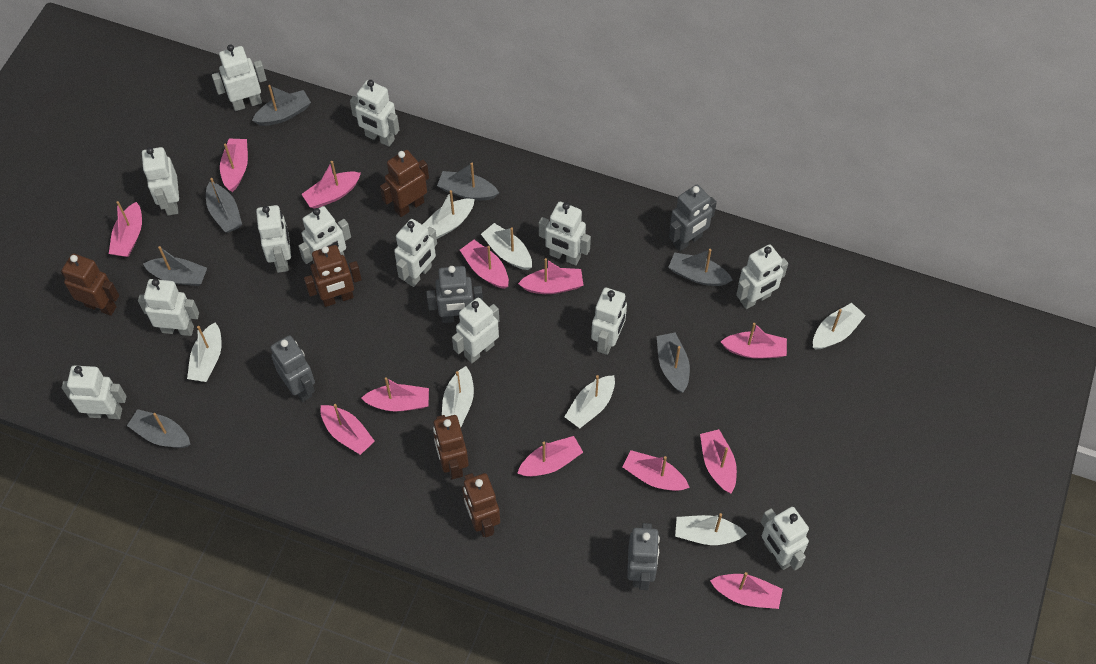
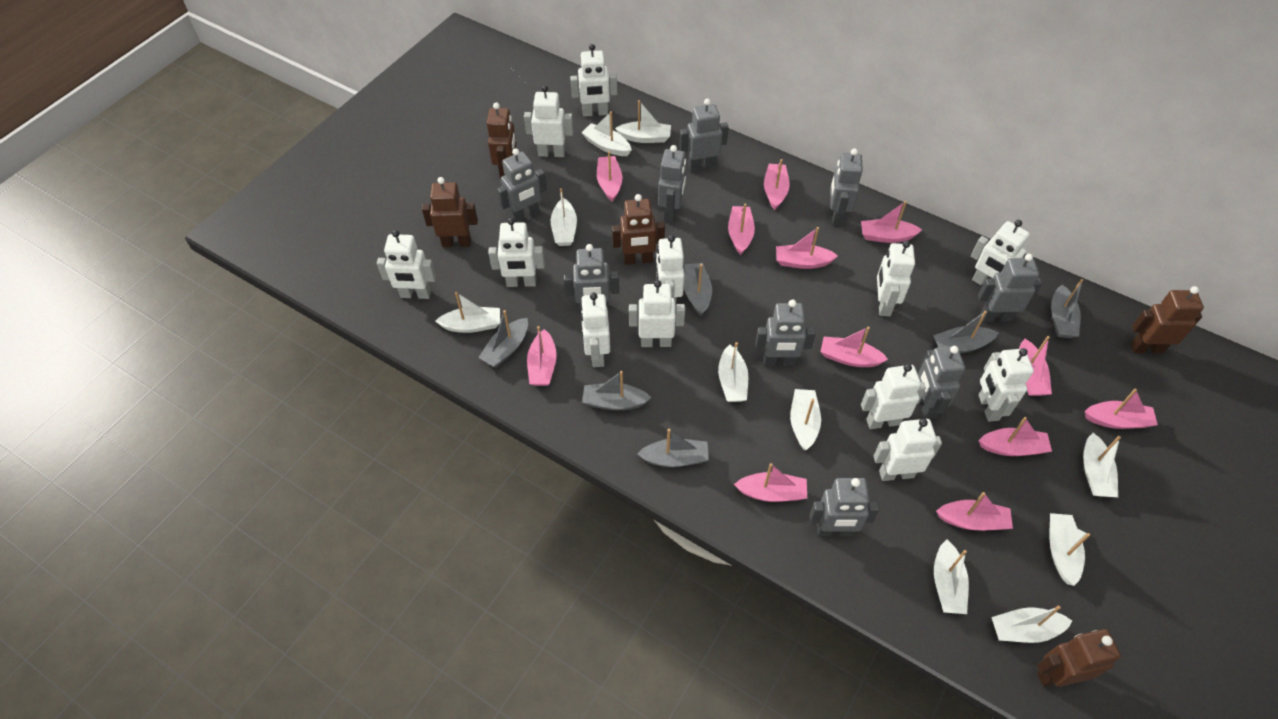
grey boat: 7 -> 6
grey robot: 4 -> 9
white boat: 7 -> 10
white robot: 13 -> 12

